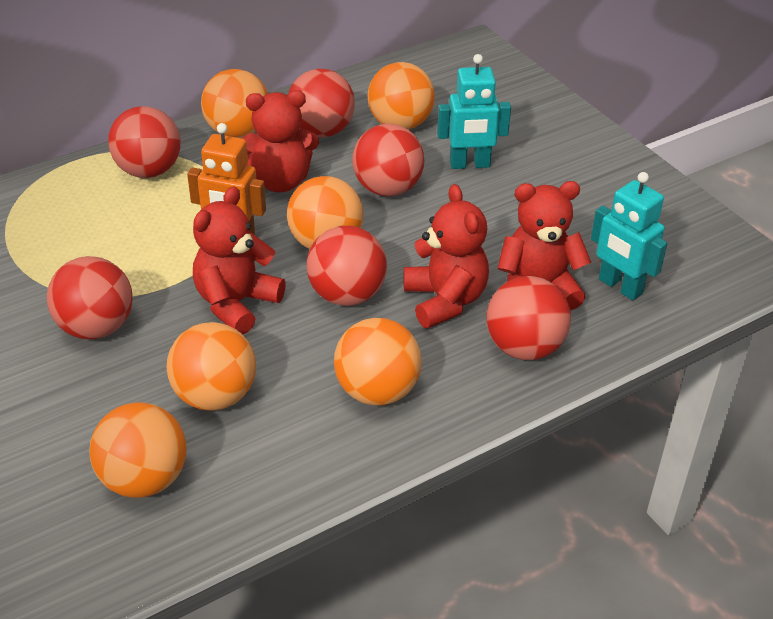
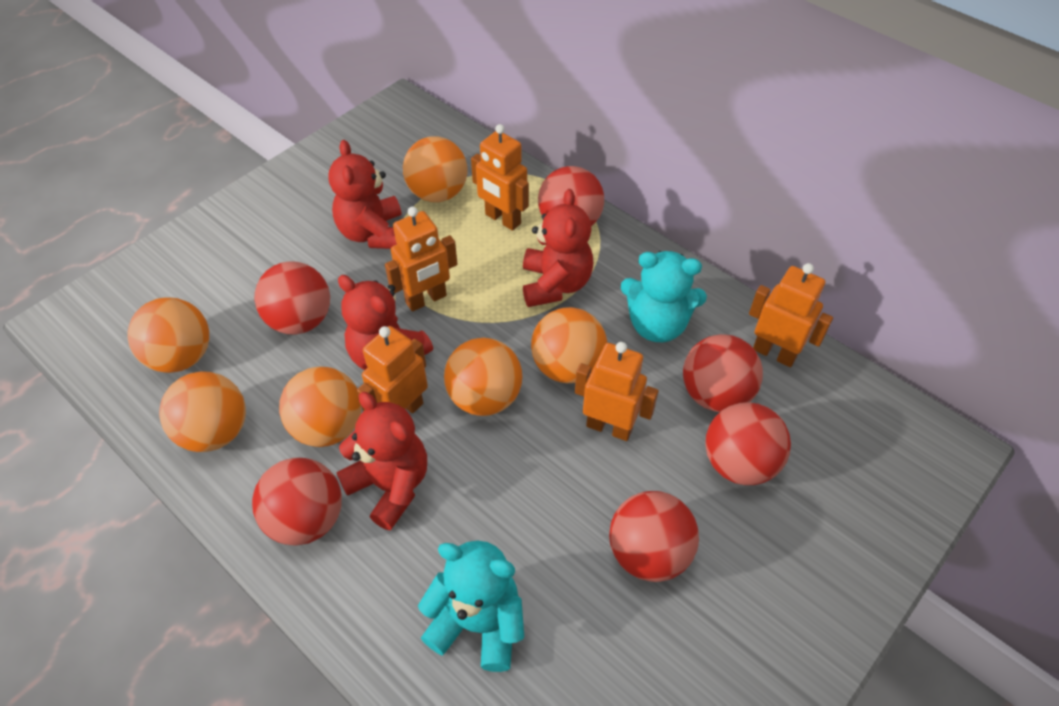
orange robot: 1 -> 5
turquoise robot: 2 -> 0
turquoise teddy bear: 0 -> 2

